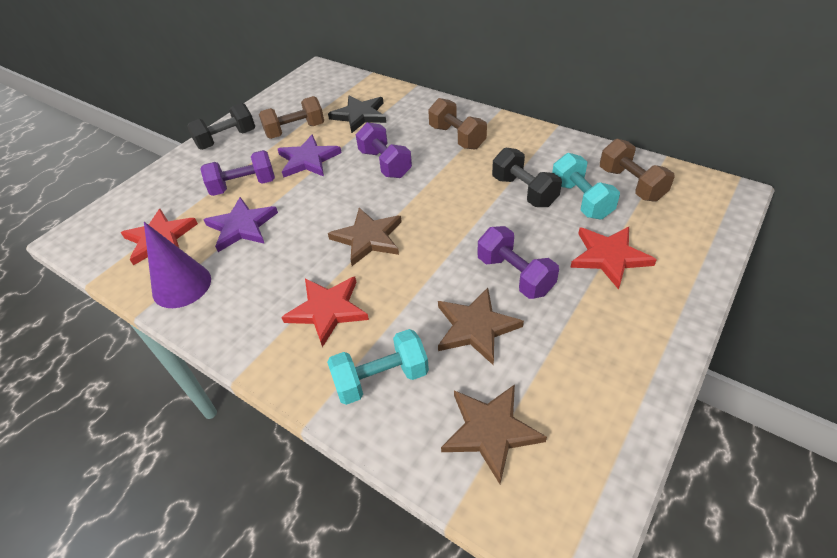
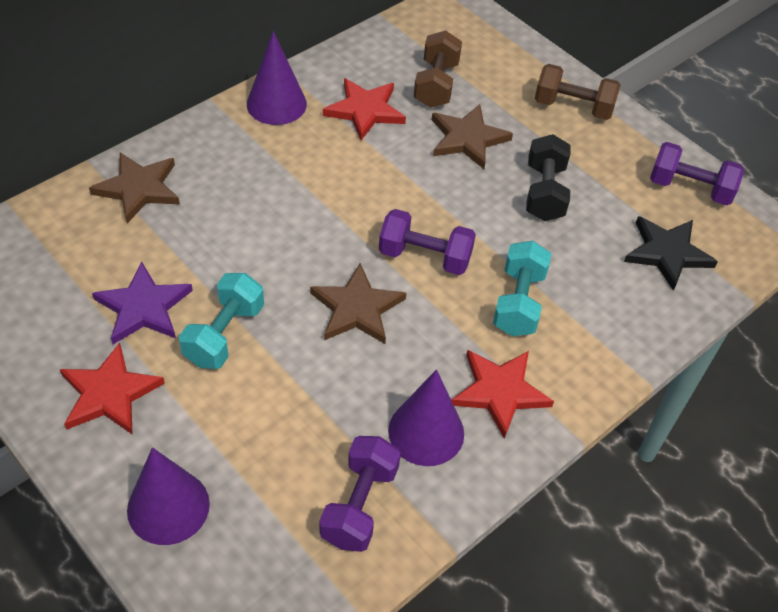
black dumbbell: 2 -> 1
brown dumbbell: 3 -> 2
purple cone: 1 -> 3
purple star: 2 -> 1

